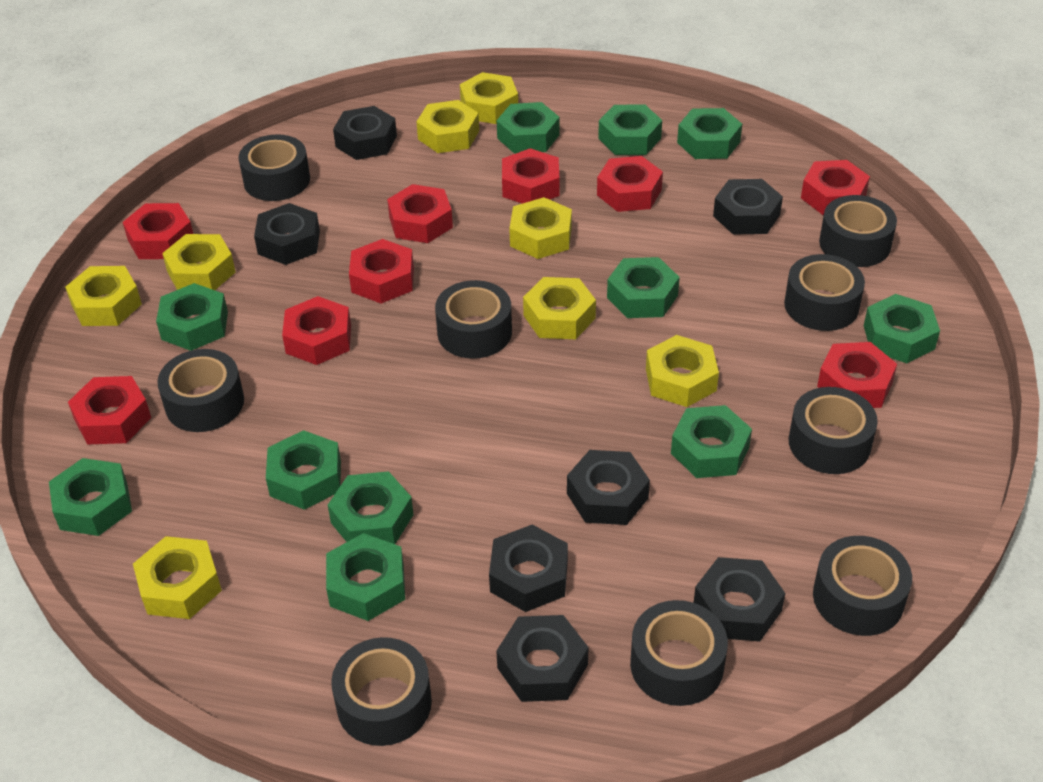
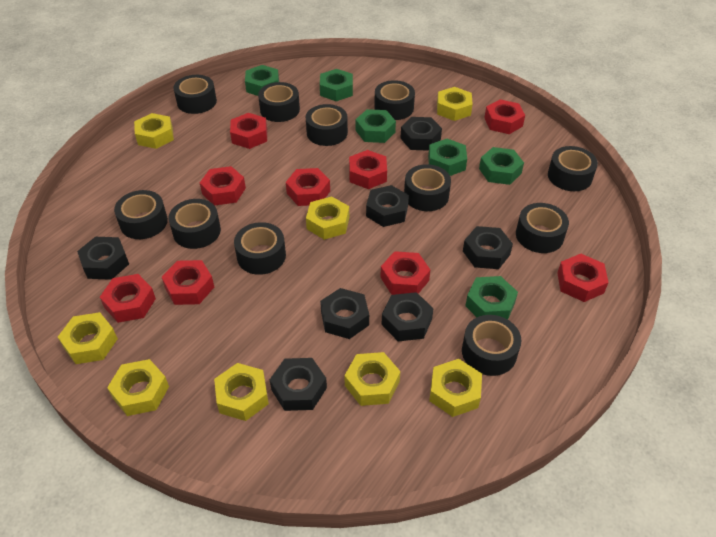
black tape: 9 -> 11
green nut: 11 -> 6

